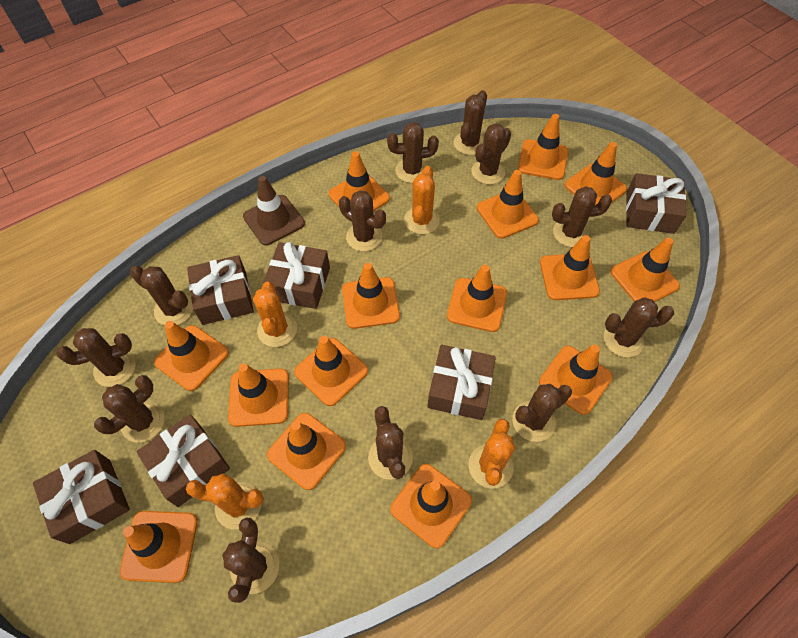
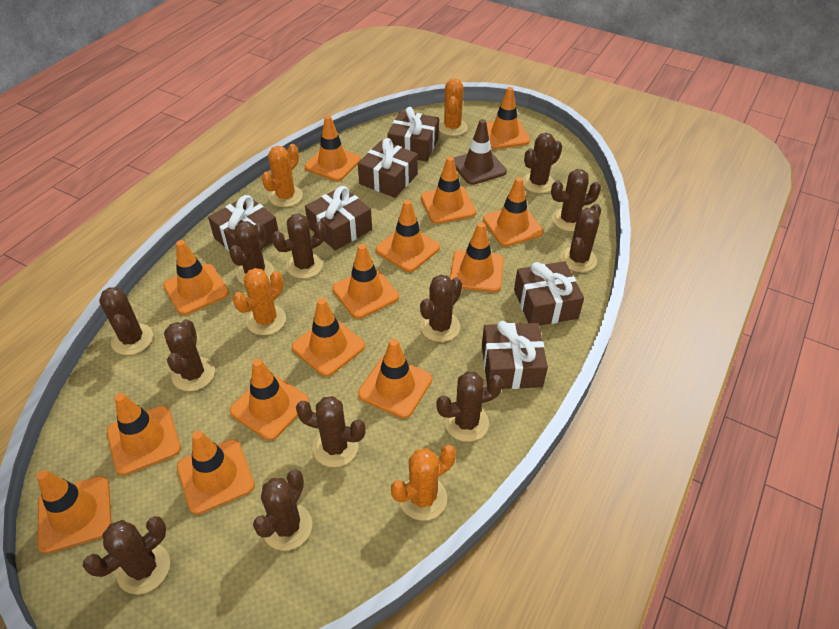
orange traffic cone: 15 -> 14

